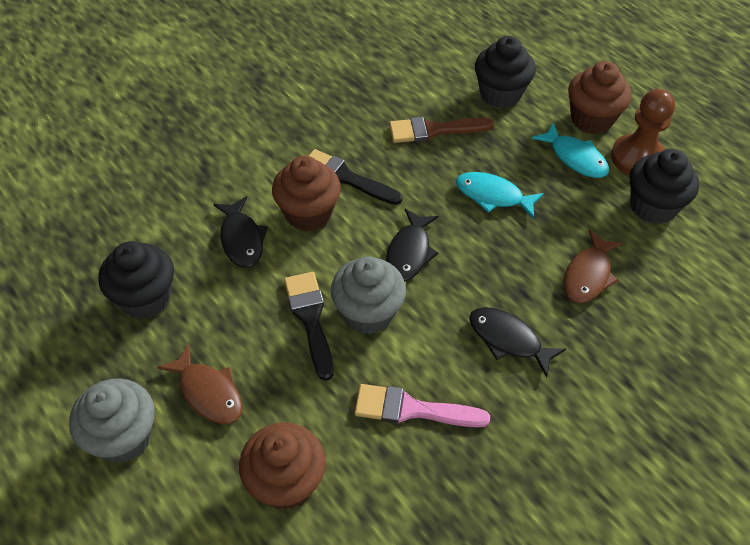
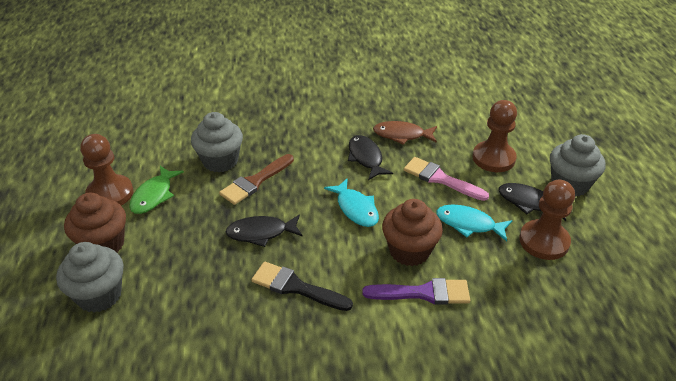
black brush: 2 -> 1
black cupcake: 3 -> 0
brown cupcake: 3 -> 2
brown fish: 2 -> 1
brown pawn: 1 -> 3
green fish: 0 -> 1
grey cupcake: 2 -> 3
purple brush: 0 -> 1

